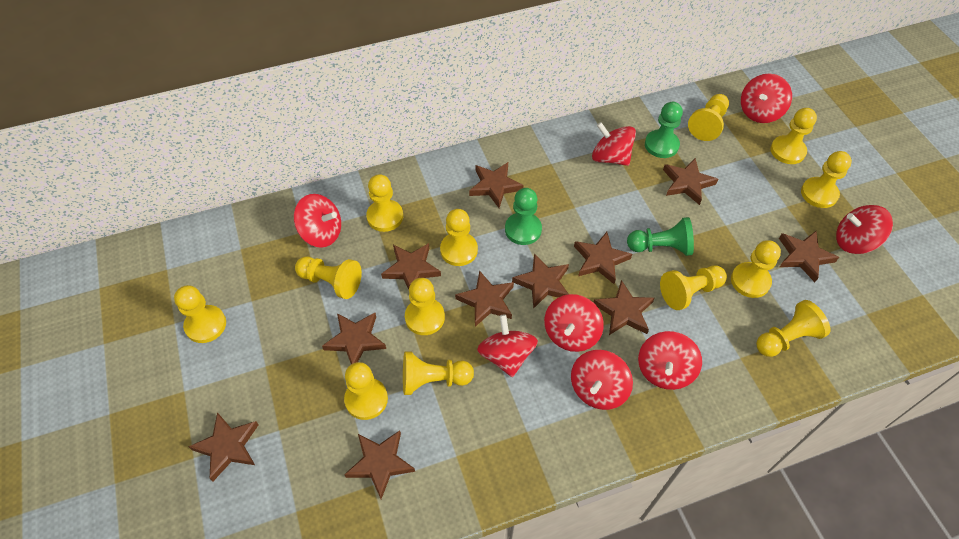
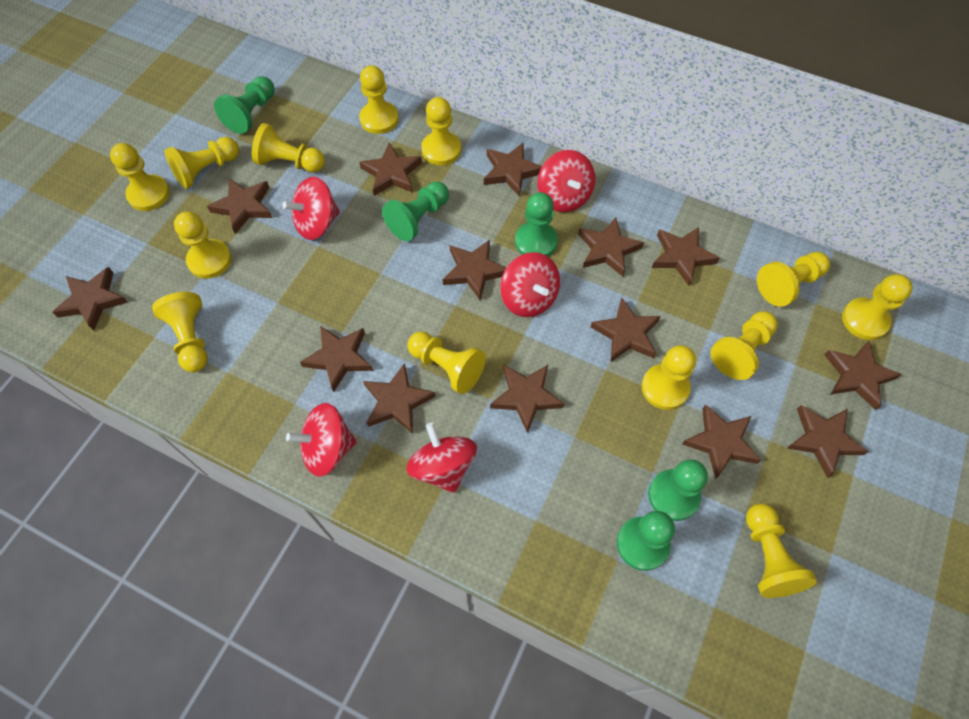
brown star: 11 -> 14
green pawn: 3 -> 5
red spinning top: 8 -> 5

